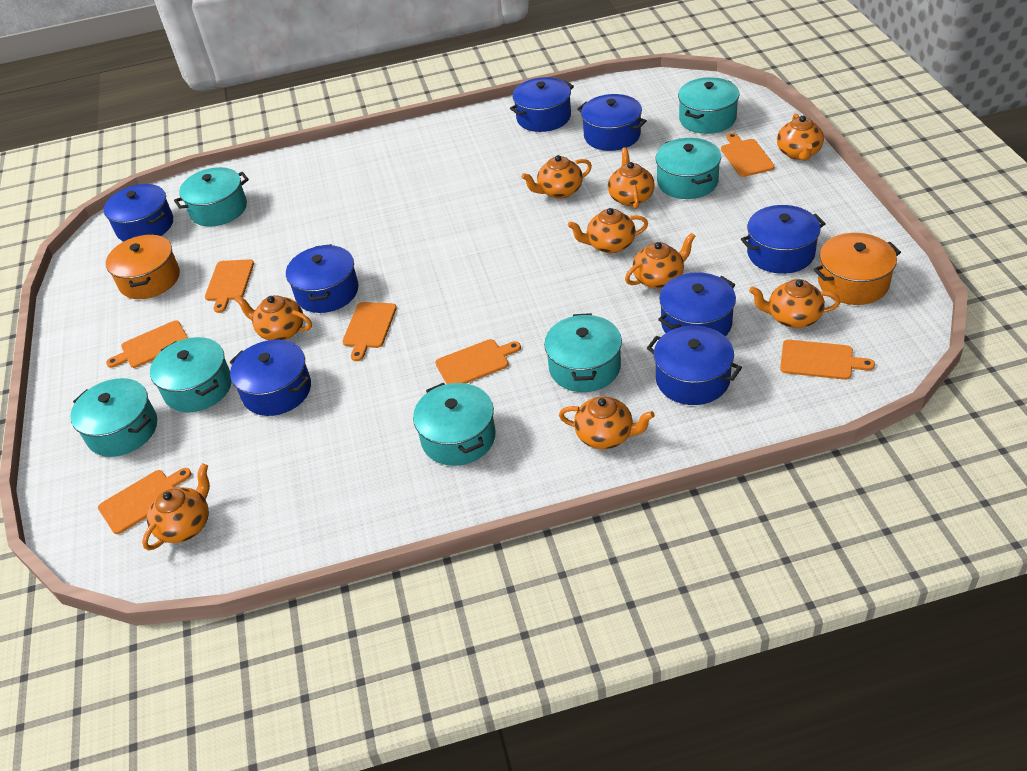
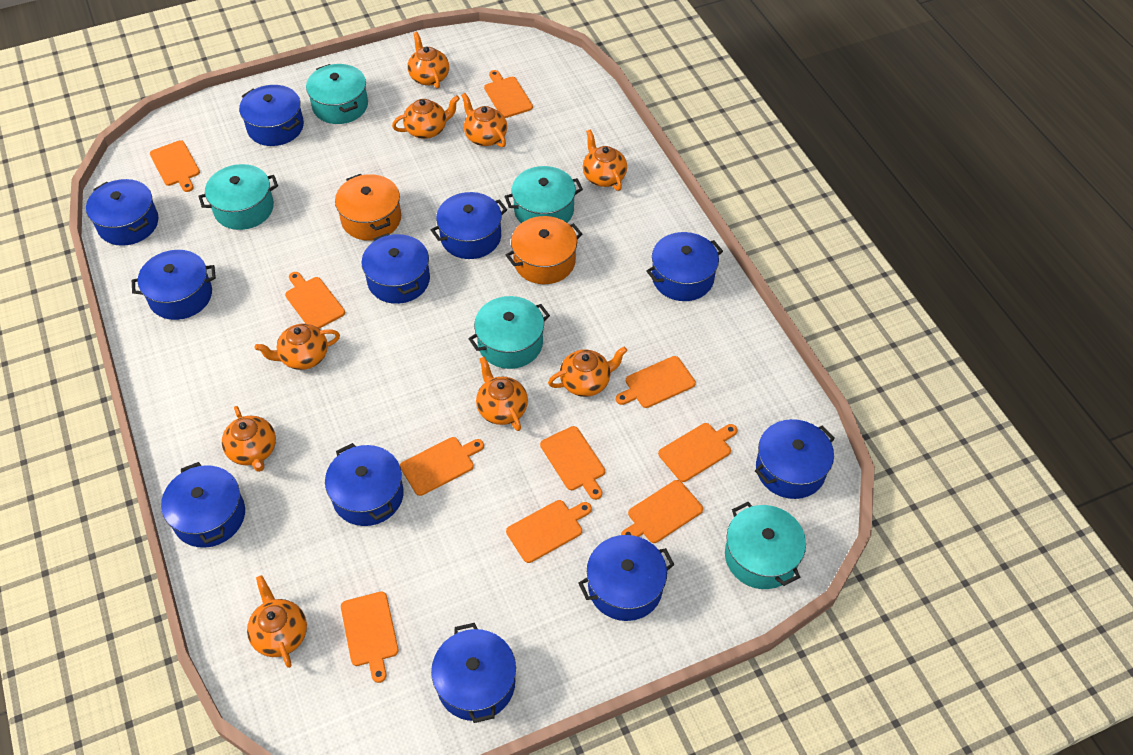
blue pot: 8 -> 11
orange cutting board: 7 -> 10
turquoise pot: 7 -> 5

